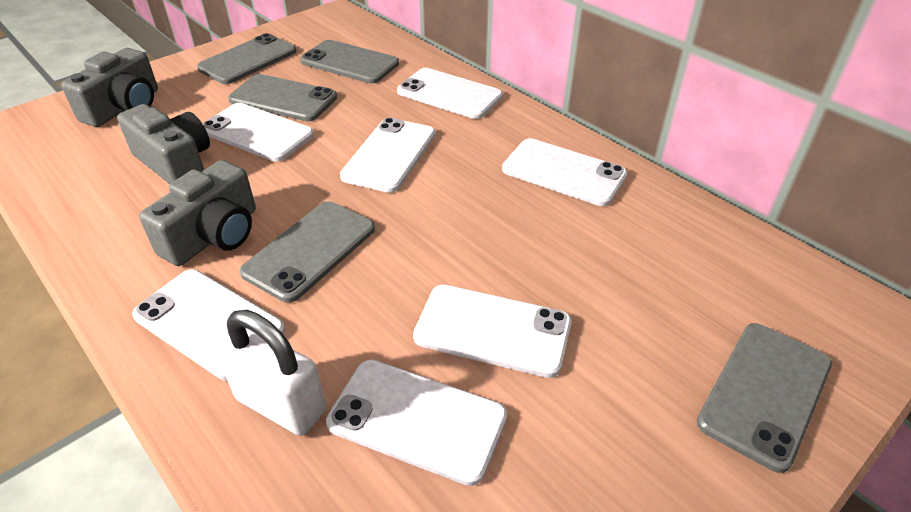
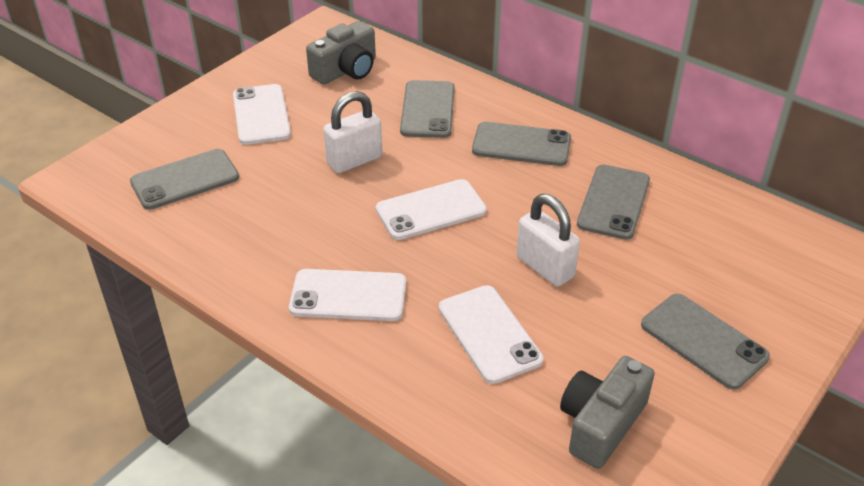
grey camera: 3 -> 2
white padlock: 1 -> 2
white phone: 7 -> 4

